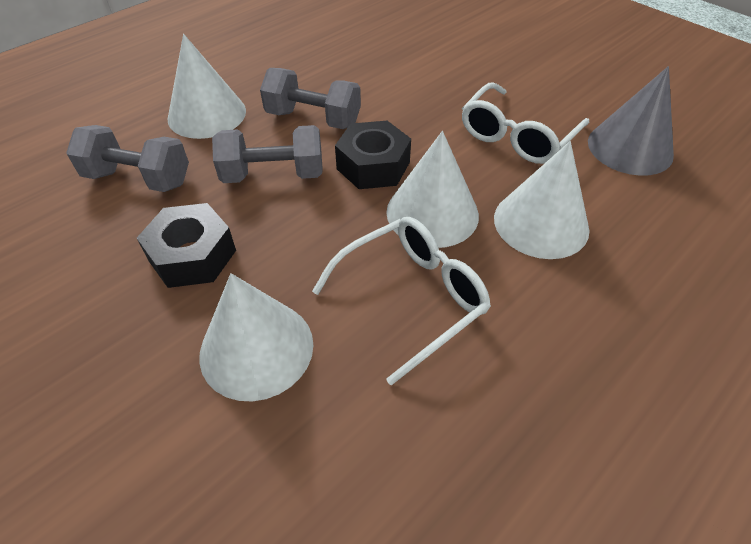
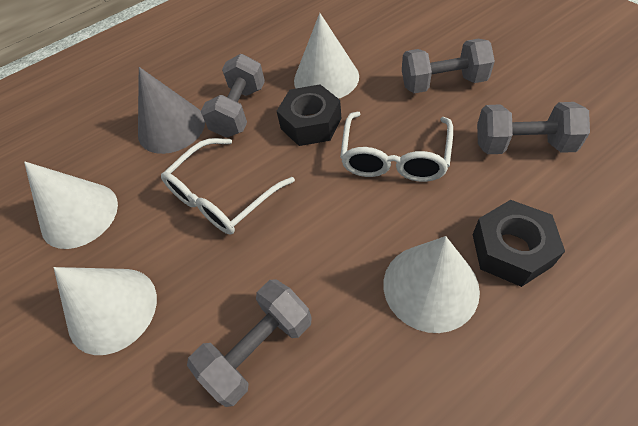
grey dumbbell: 3 -> 4

